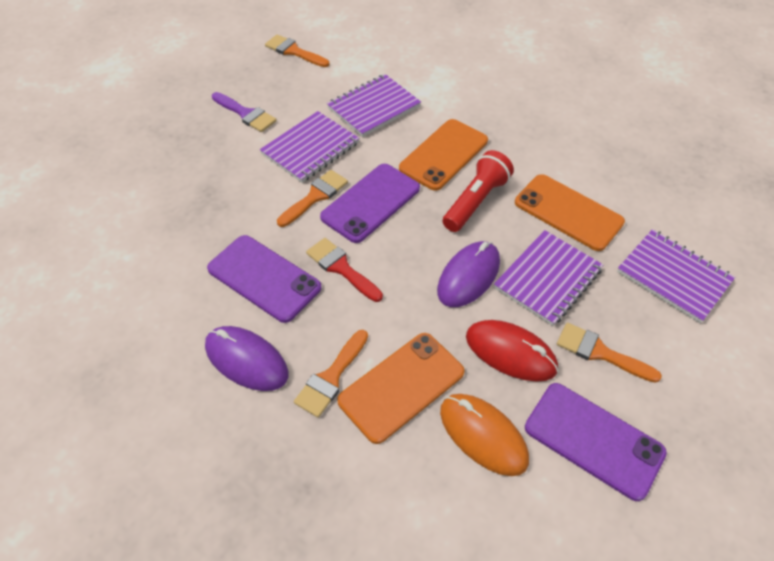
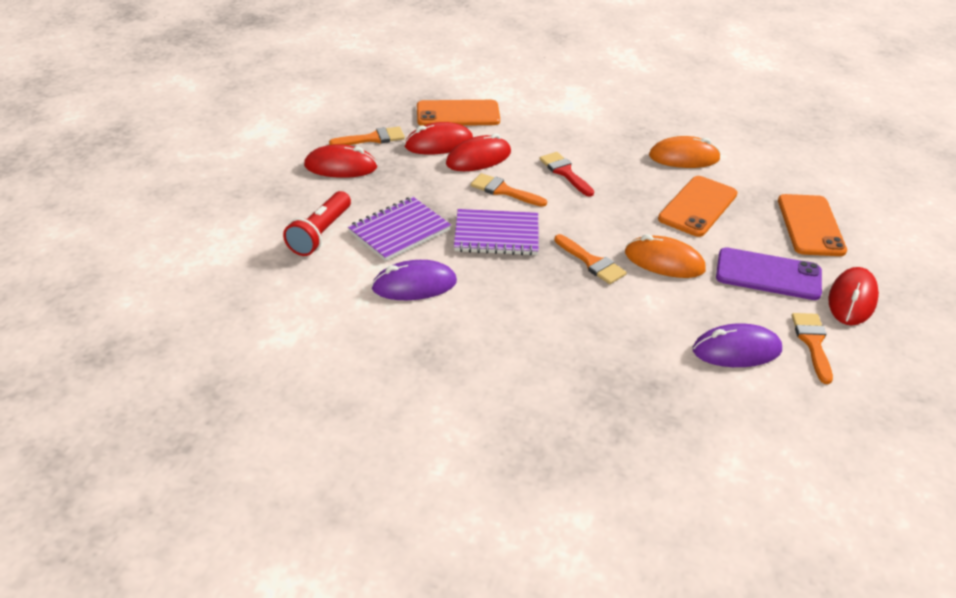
orange mouse: 1 -> 2
purple brush: 1 -> 0
purple notebook: 4 -> 2
purple phone: 3 -> 1
red mouse: 1 -> 4

